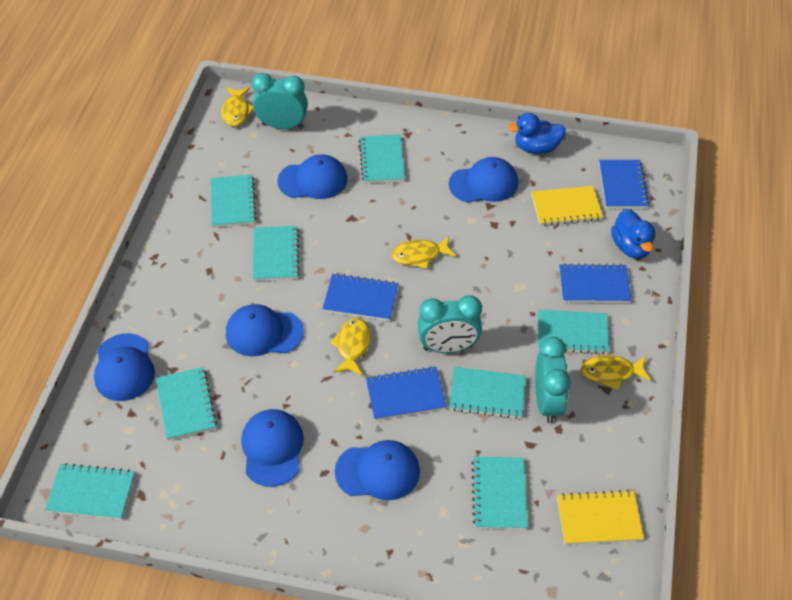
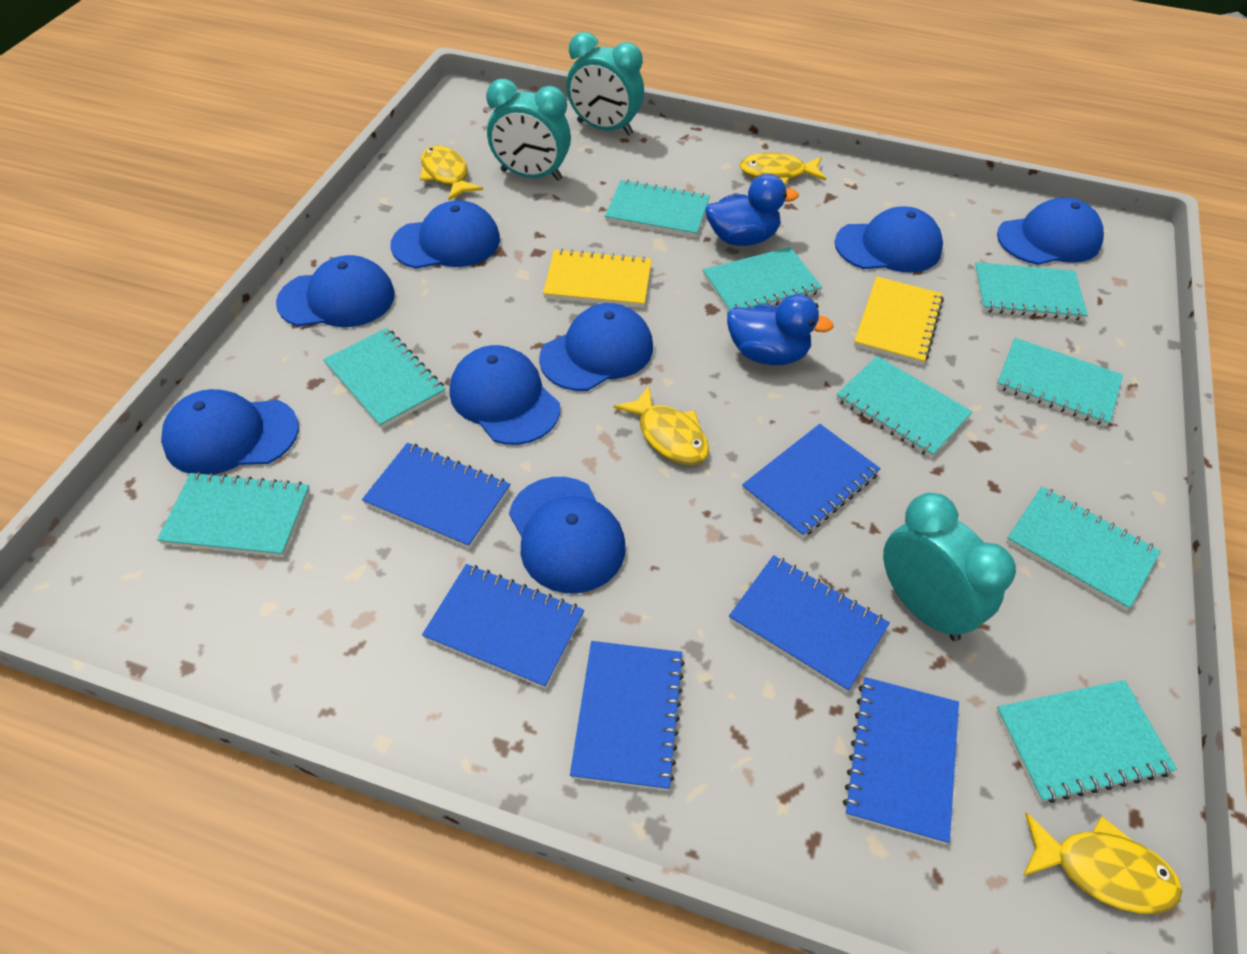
blue cap: 6 -> 8
blue notebook: 4 -> 6
turquoise notebook: 8 -> 9

